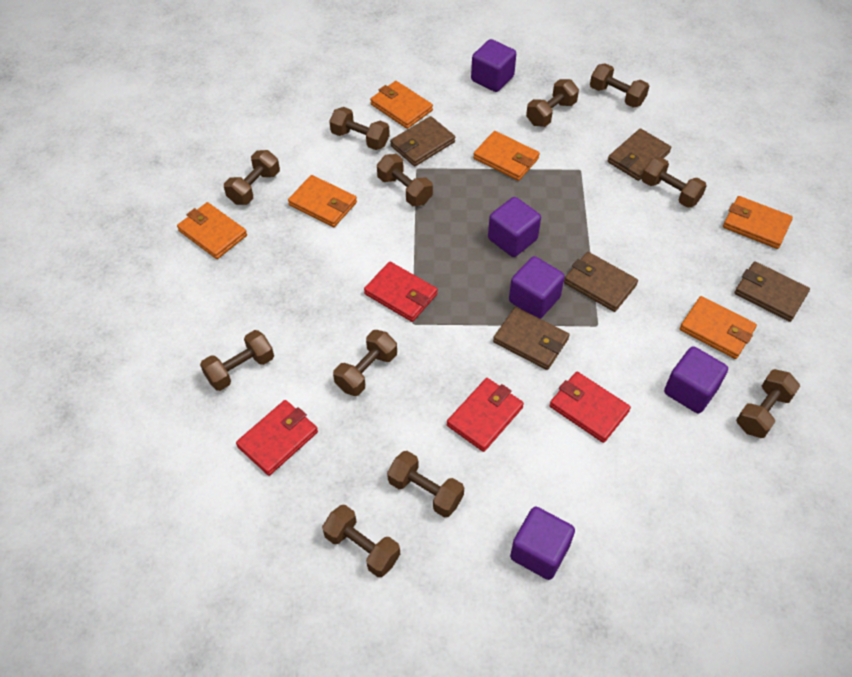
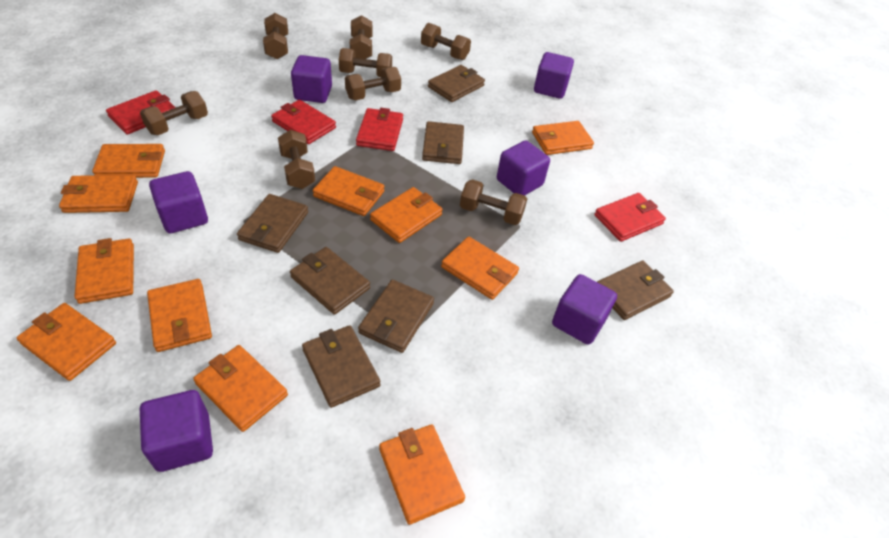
brown dumbbell: 11 -> 8
brown wallet: 5 -> 7
orange wallet: 6 -> 11
purple cube: 5 -> 6

